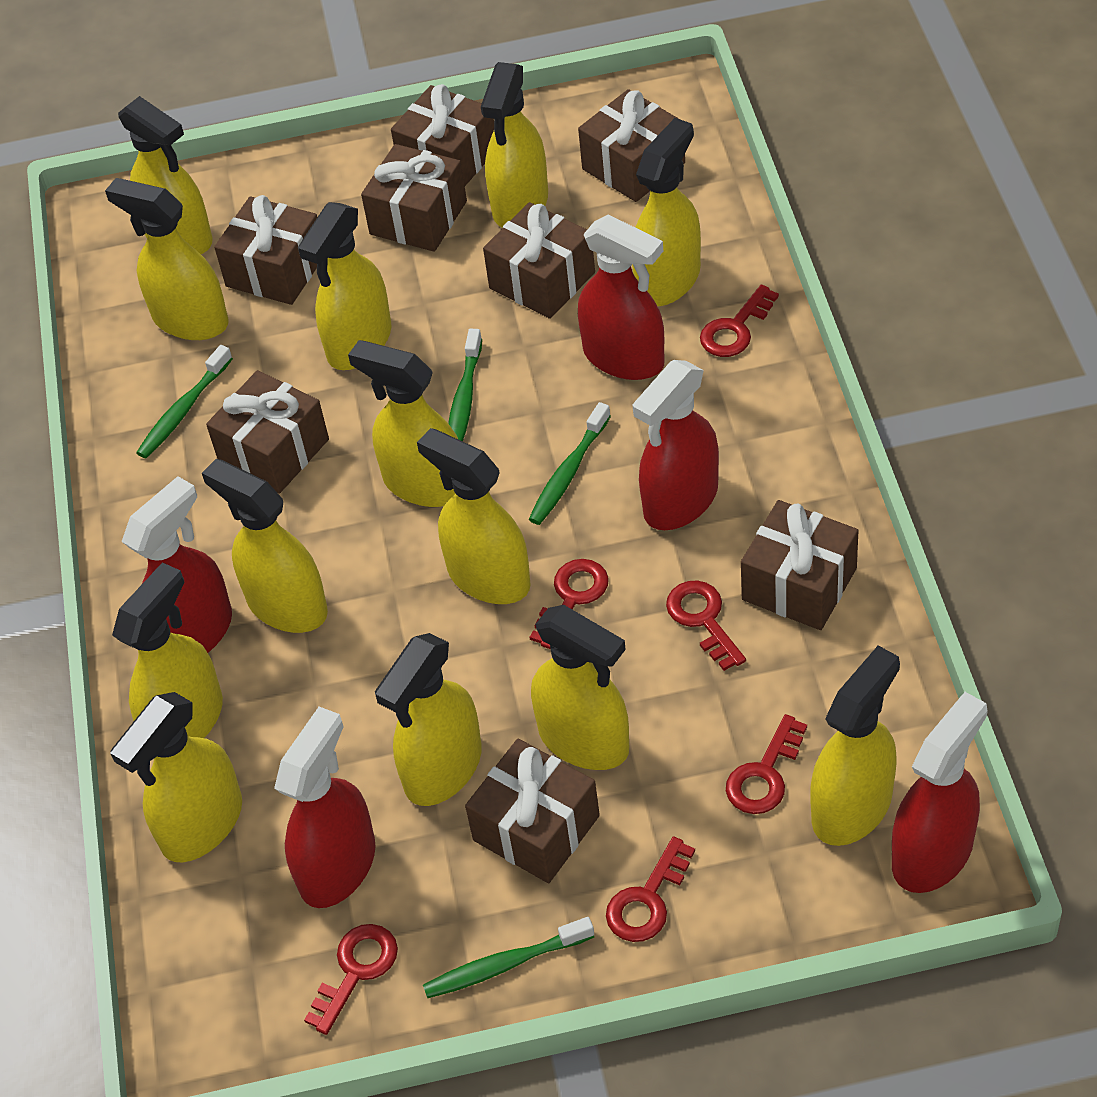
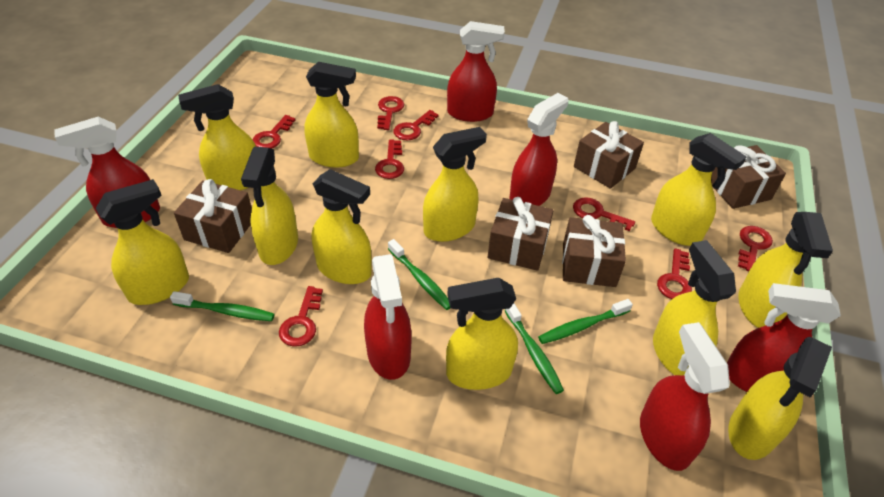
brown gift: 8 -> 5
red key: 6 -> 8
red spray bottle: 5 -> 6
yellow spray bottle: 13 -> 11

